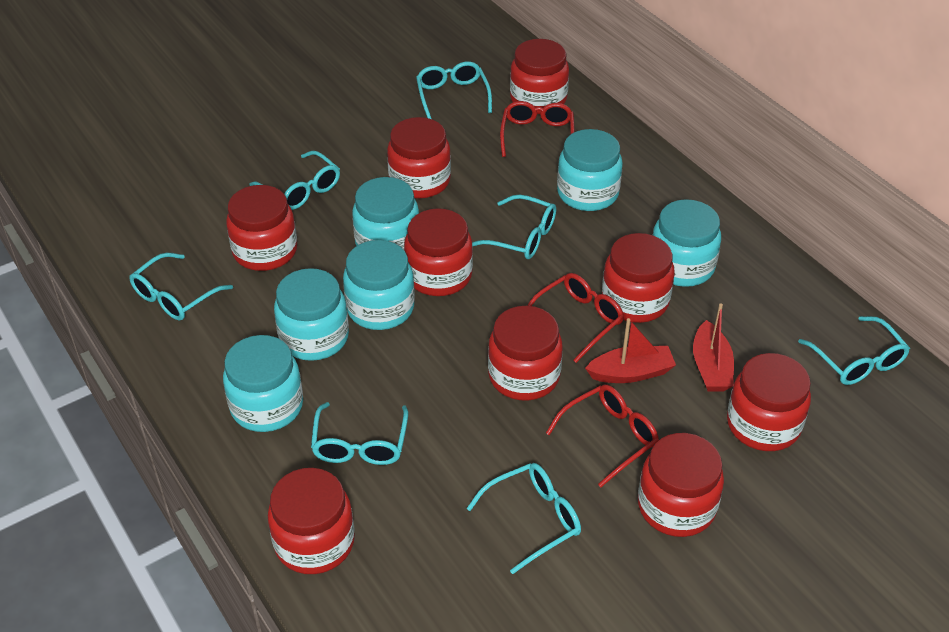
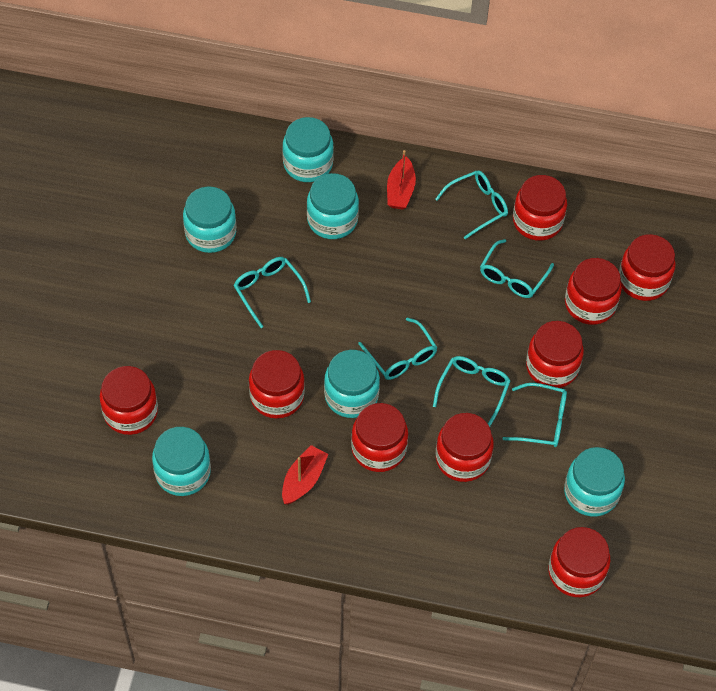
red glasses: 3 -> 0
turquoise glasses: 7 -> 6

